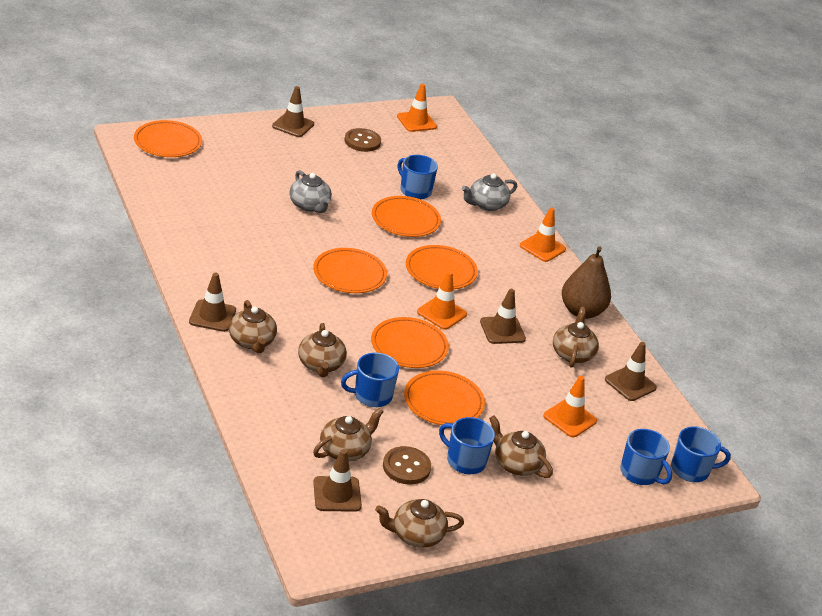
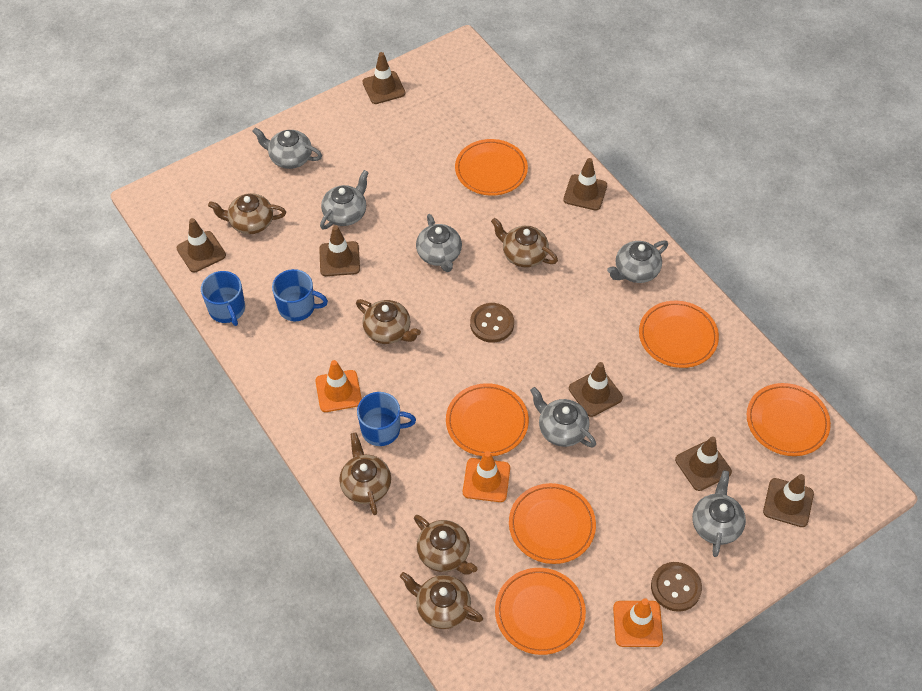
blue mug: 5 -> 3
brown pear: 1 -> 0
brown traffic cone: 5 -> 7
grey teapot: 2 -> 6
orange traffic cone: 4 -> 3

